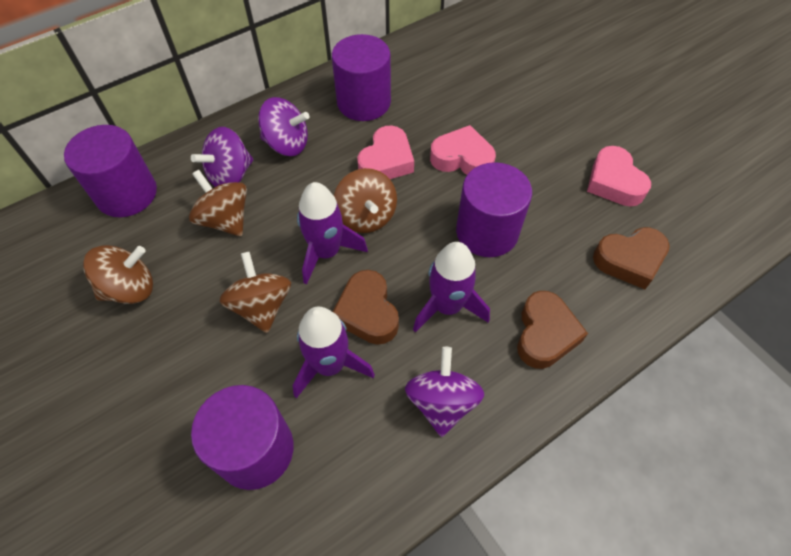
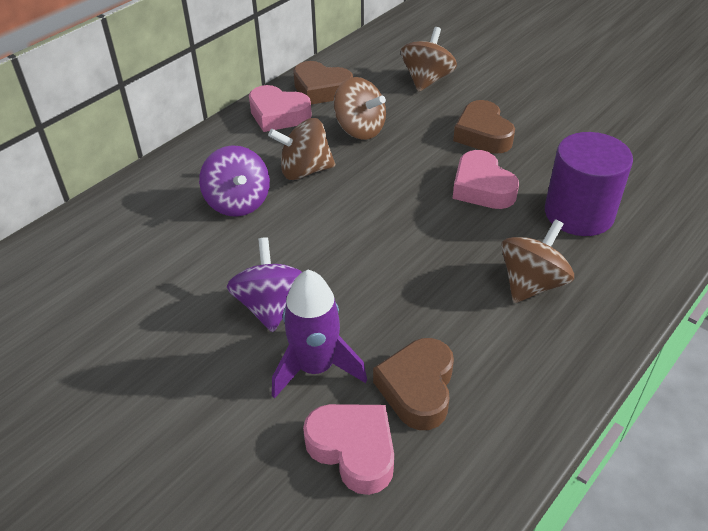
purple cylinder: 4 -> 1
purple rocket: 3 -> 1
purple spinning top: 3 -> 2

